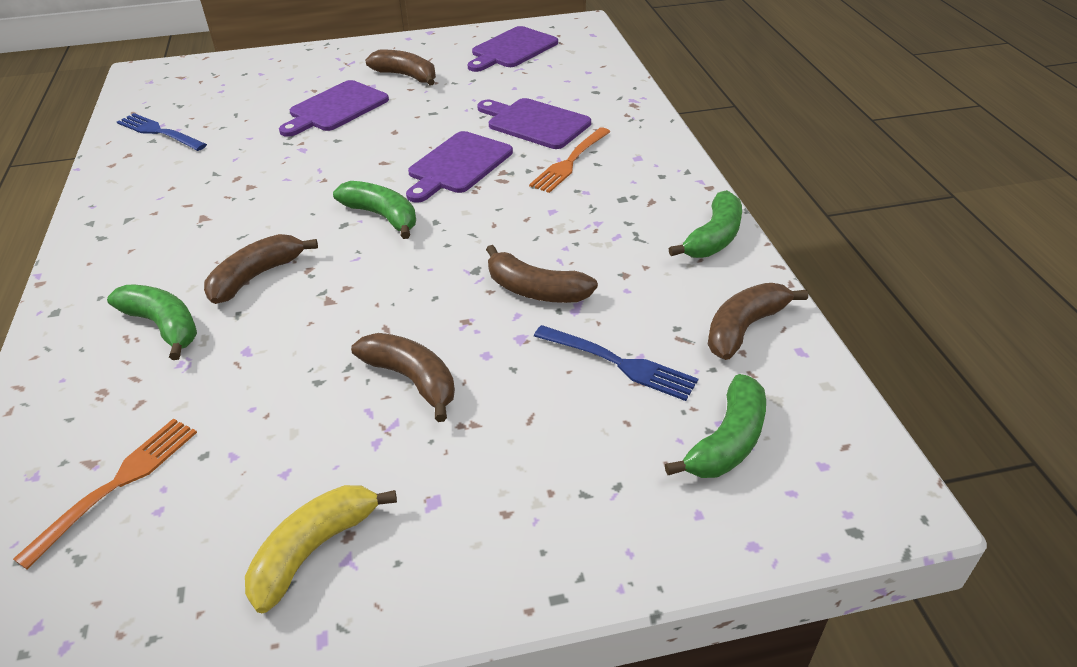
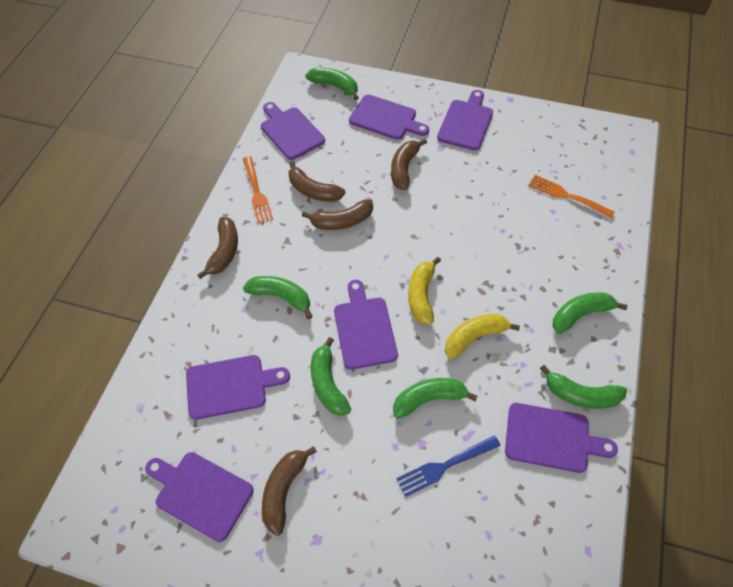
blue fork: 2 -> 1
green banana: 4 -> 6
purple cutting board: 4 -> 7
yellow banana: 1 -> 2

